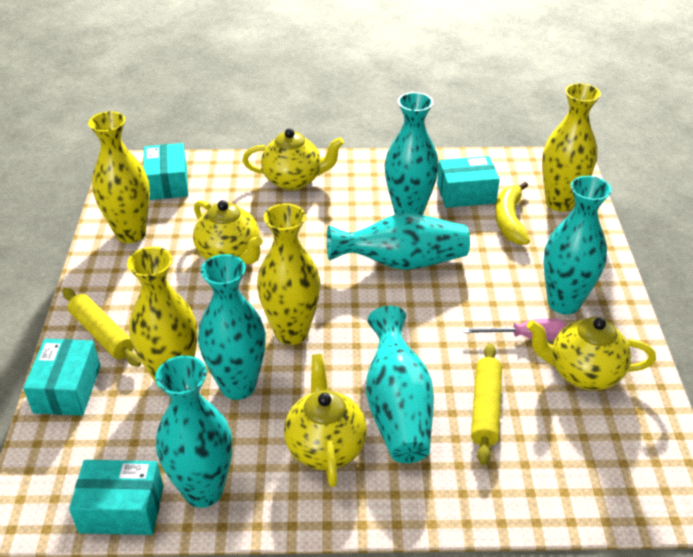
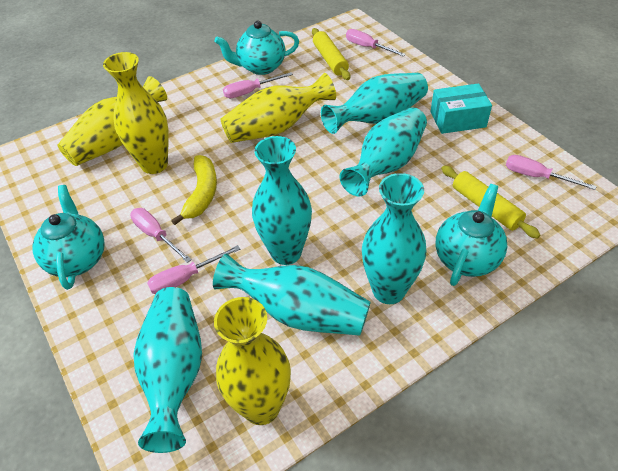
pink screwdriver: 1 -> 5
turquoise box: 4 -> 1
turquoise teapot: 0 -> 3
yellow teapot: 4 -> 0

